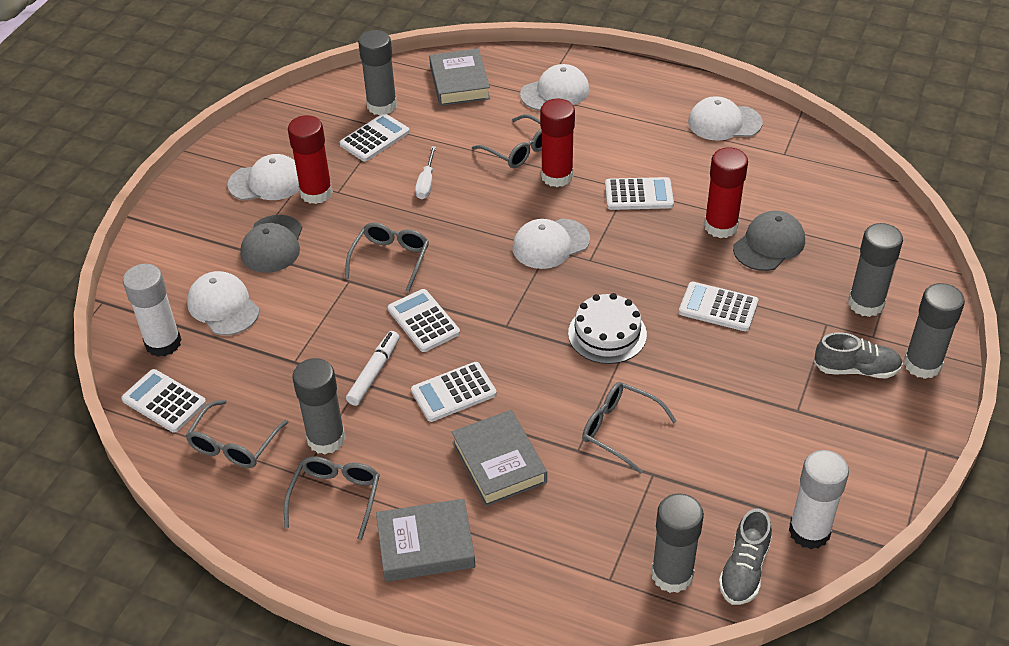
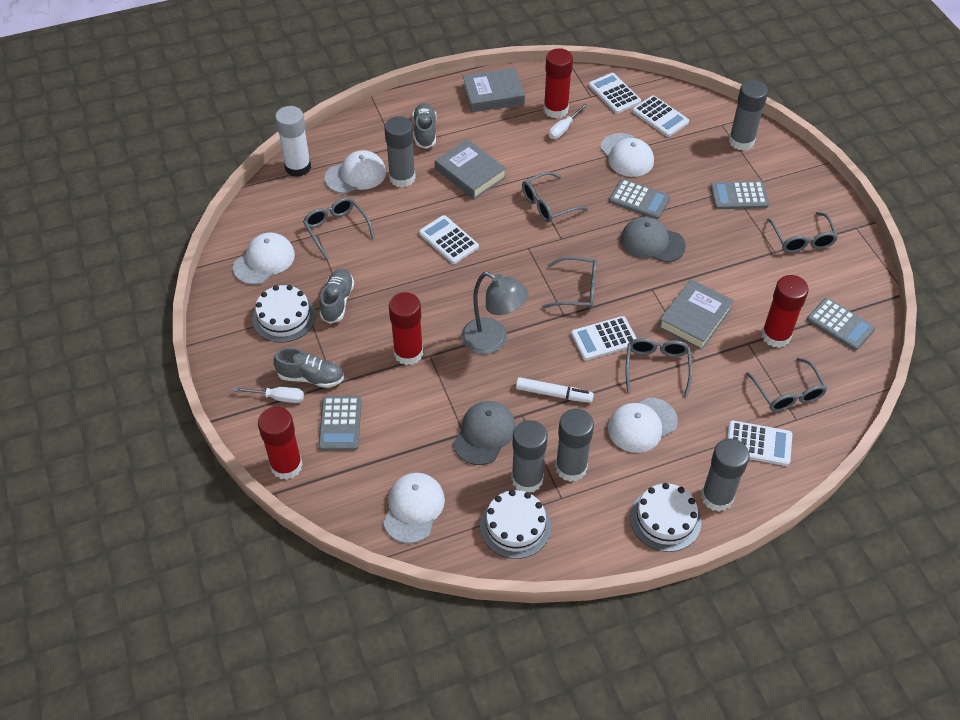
grey calculator: 0 -> 4
grey glasses: 5 -> 6
grey lamp: 0 -> 1
grey shoe: 2 -> 3
red glue stick: 3 -> 4
white cake: 1 -> 3
white calculator: 6 -> 5
white glue stick: 2 -> 1
white screwdriver: 1 -> 2

